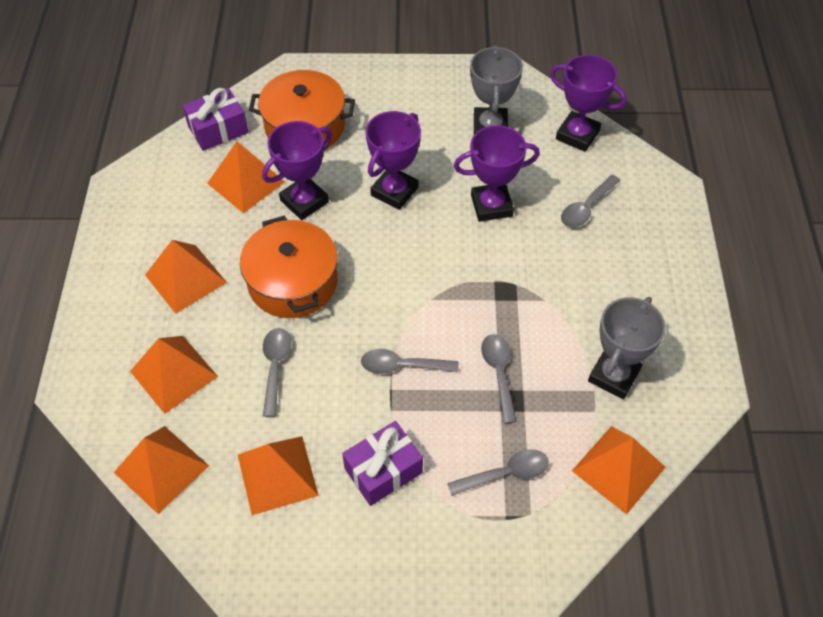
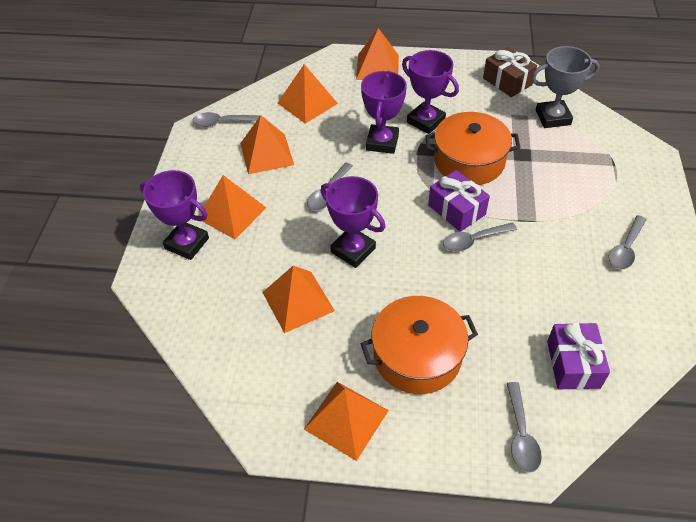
brown gift: 0 -> 1
grey trophy: 2 -> 1

